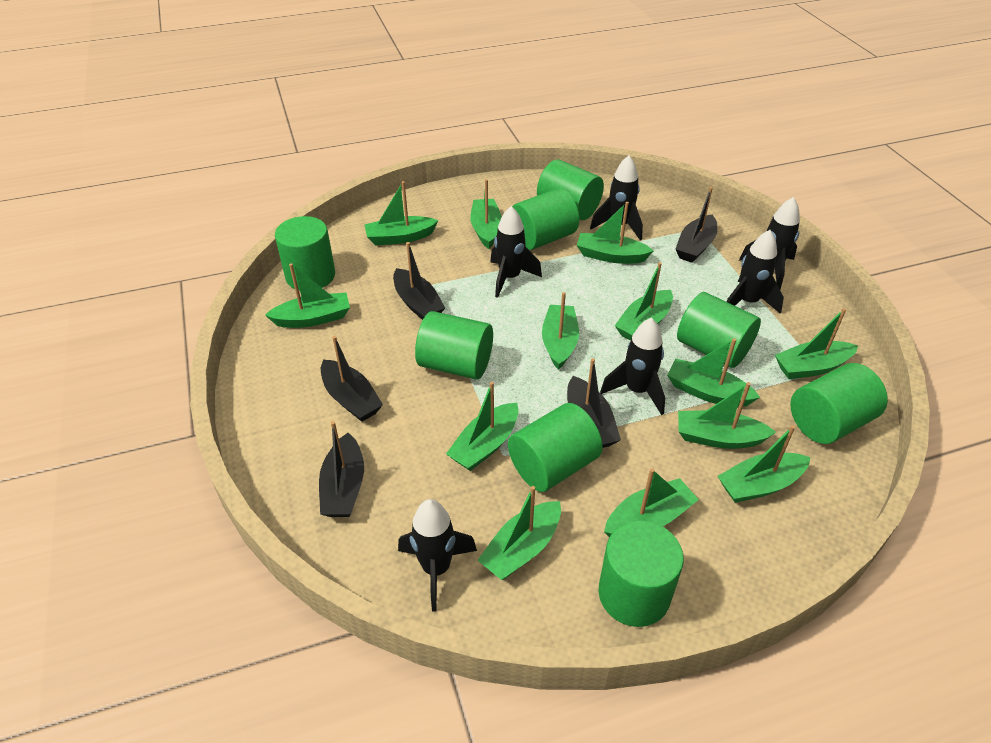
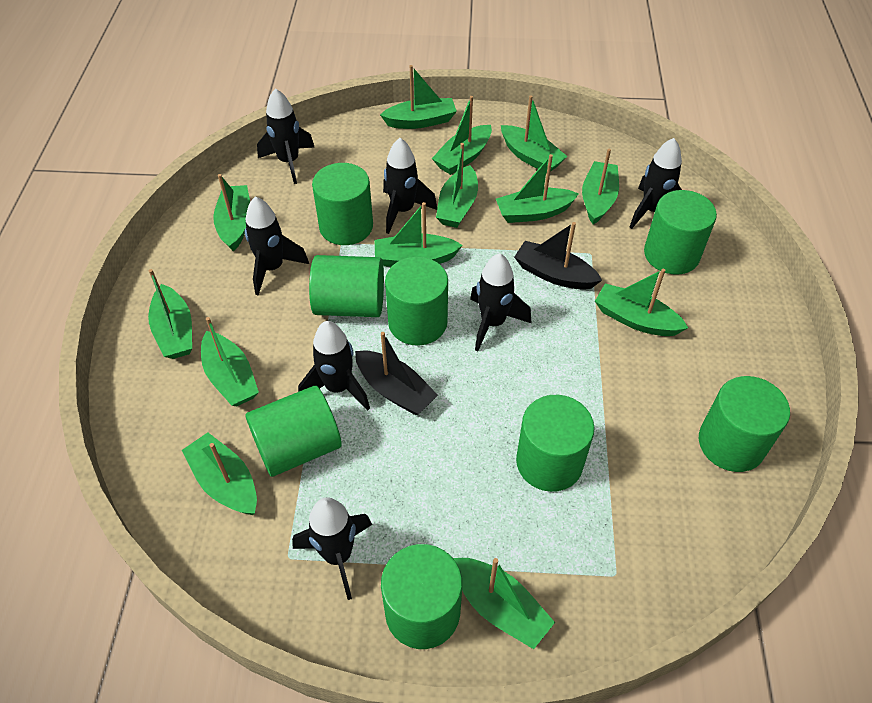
black boat: 5 -> 2
black rocket: 6 -> 7

